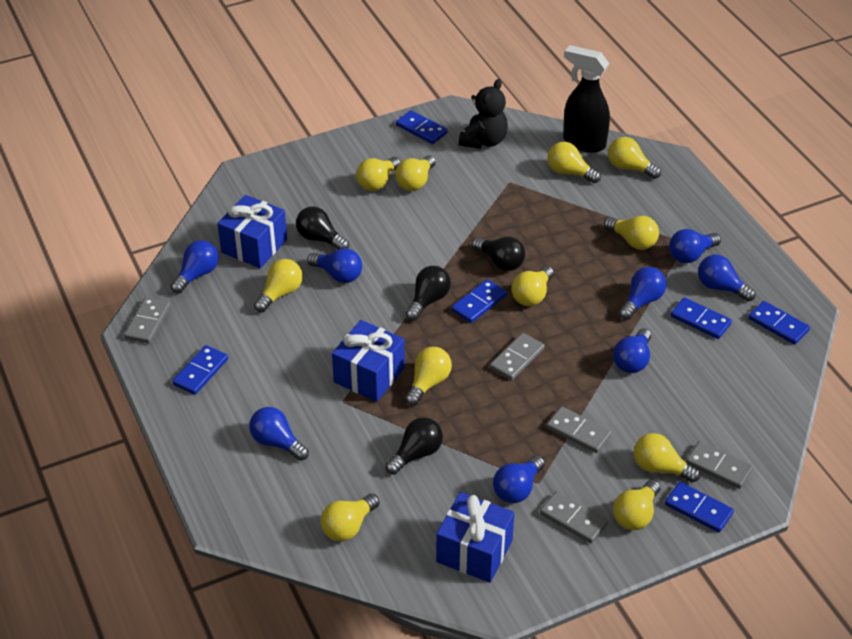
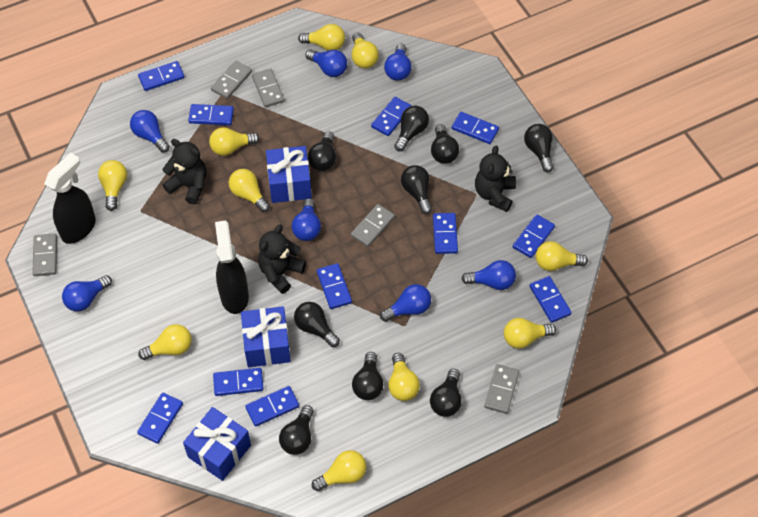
black light bulb: 4 -> 9
black spray bottle: 1 -> 2
black teddy bear: 1 -> 3
blue domino: 6 -> 11
blue light bulb: 8 -> 7
yellow light bulb: 11 -> 10

